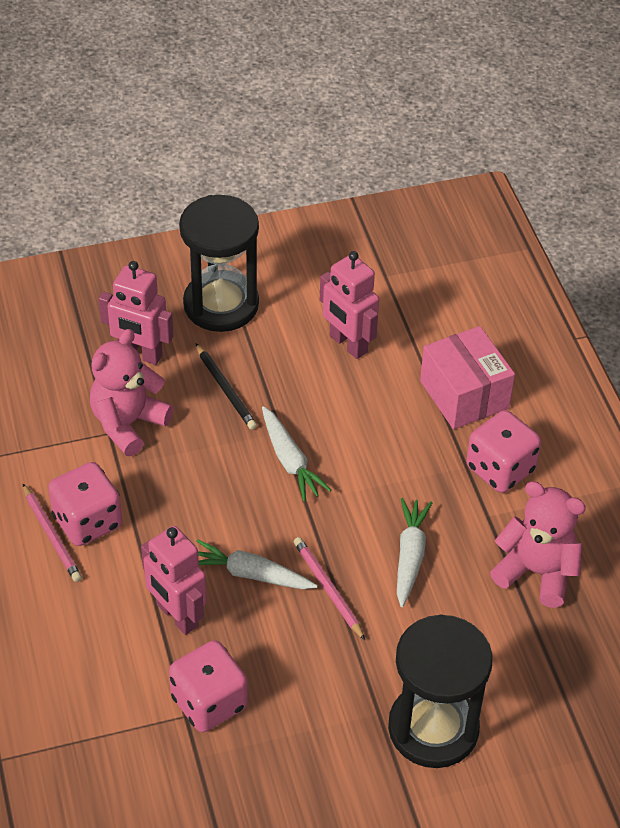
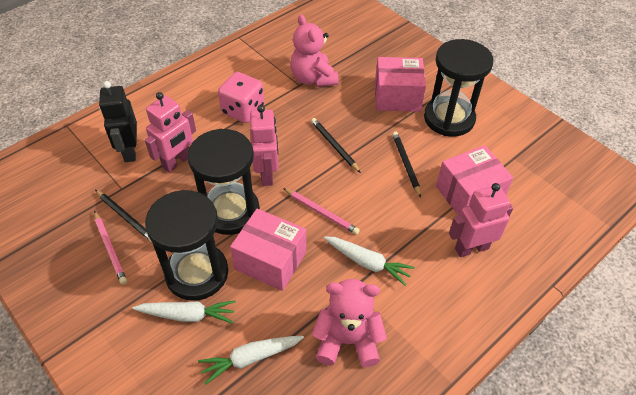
black hourglass: 2 -> 3
black pencil: 1 -> 3
black robot: 0 -> 1
pink box: 1 -> 3
pink dice: 3 -> 1

